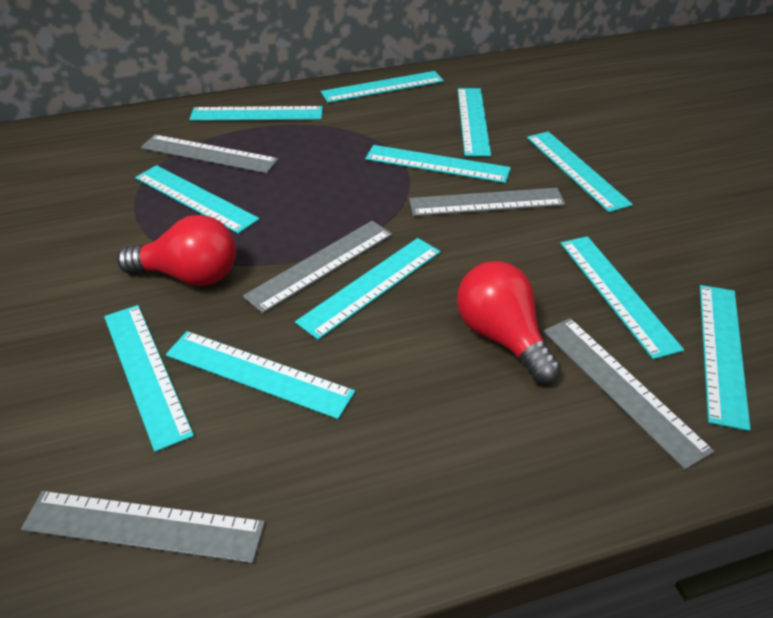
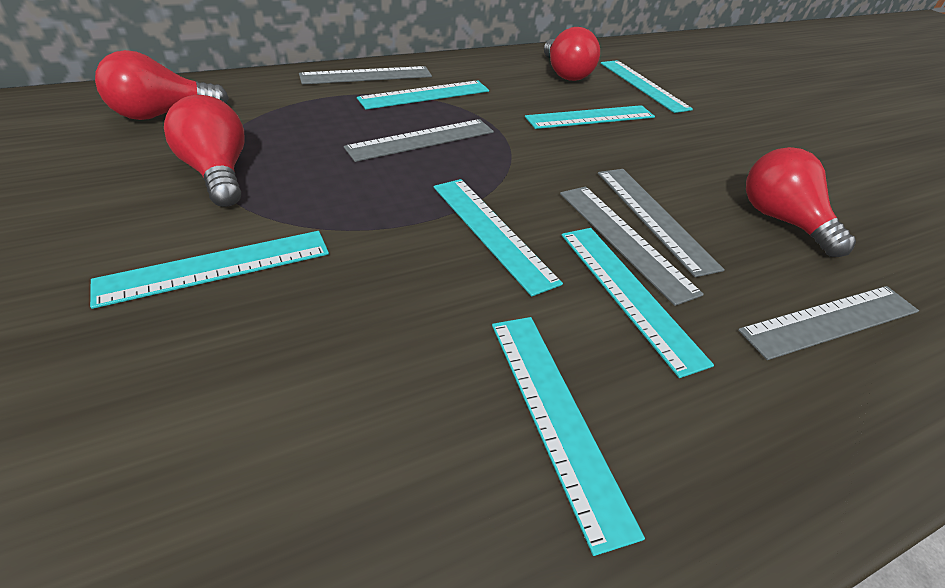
red light bulb: 2 -> 4
turquoise ruler: 11 -> 7

